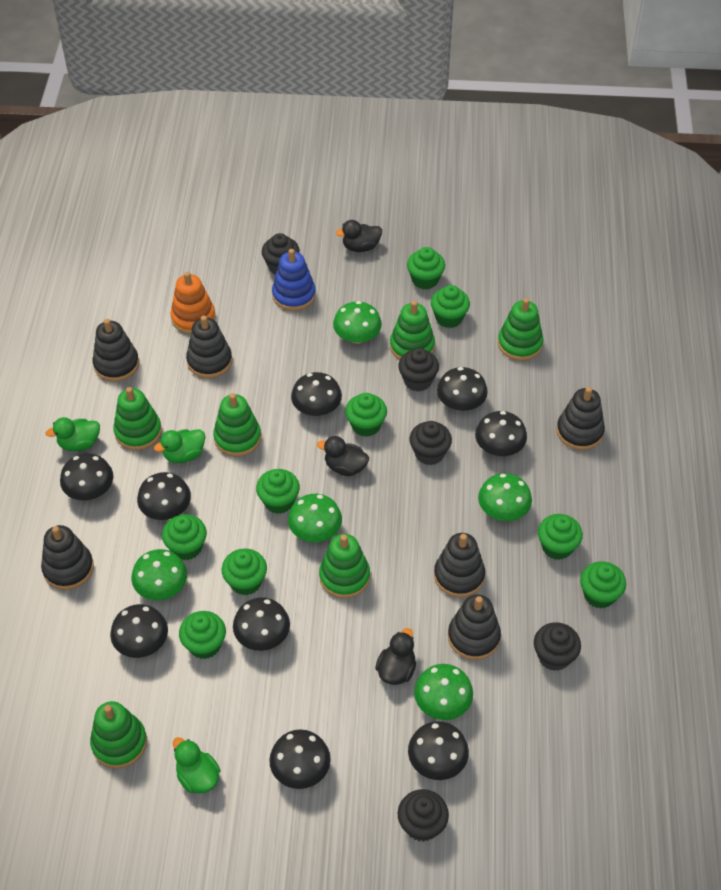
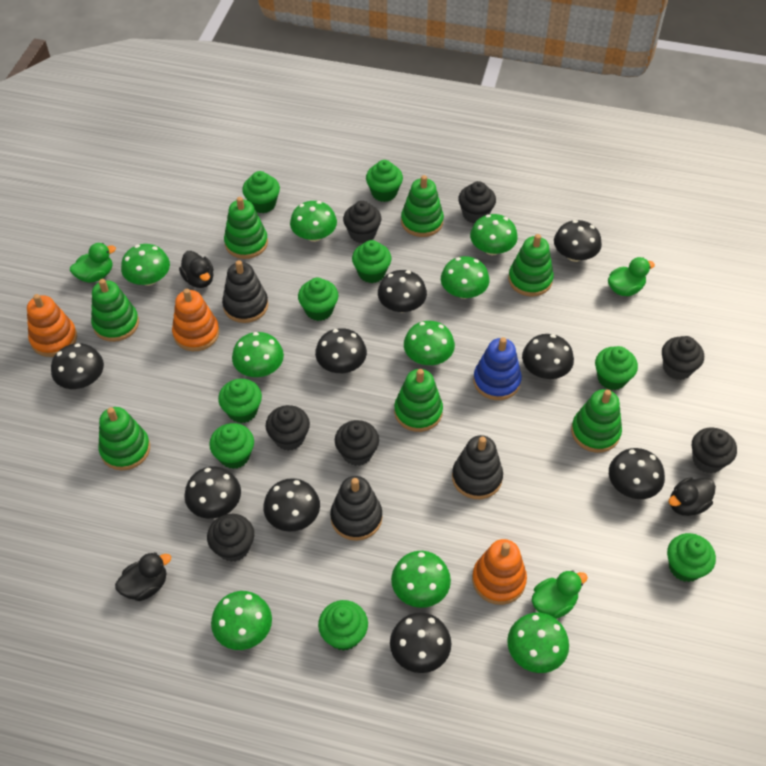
black cupcake: 5 -> 7
black stacking toy: 6 -> 3
green mushroom: 5 -> 9
green stacking toy: 6 -> 7
orange stacking toy: 1 -> 3

